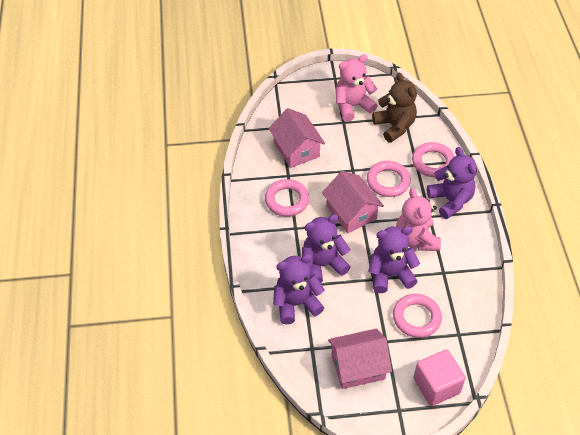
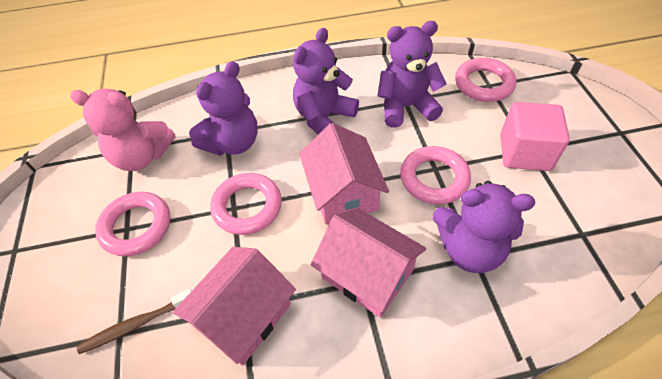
brown teddy bear: 1 -> 0
brown toothbrush: 0 -> 1
pink teddy bear: 2 -> 1

